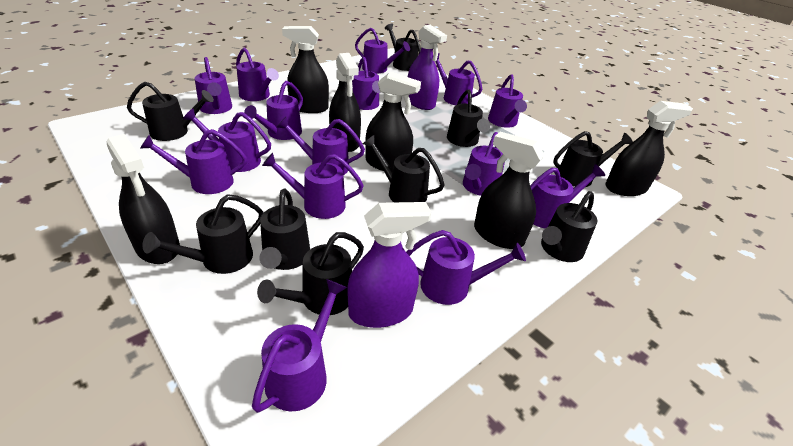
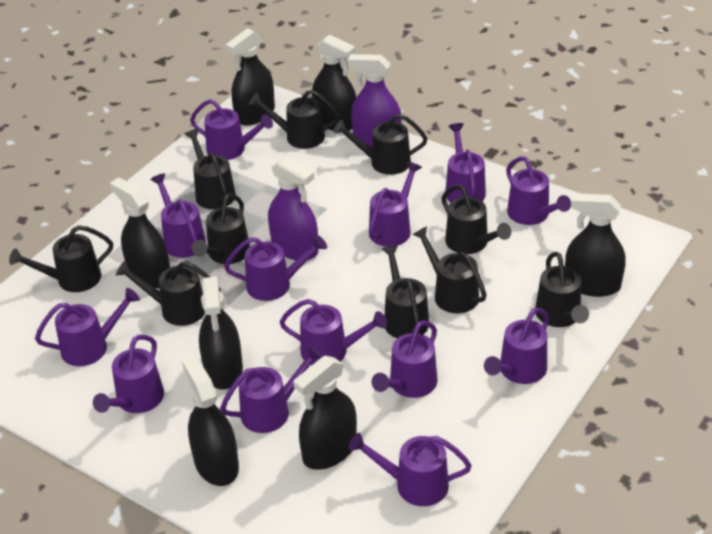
black spray bottle: 6 -> 7
black watering can: 9 -> 10
purple watering can: 15 -> 13

